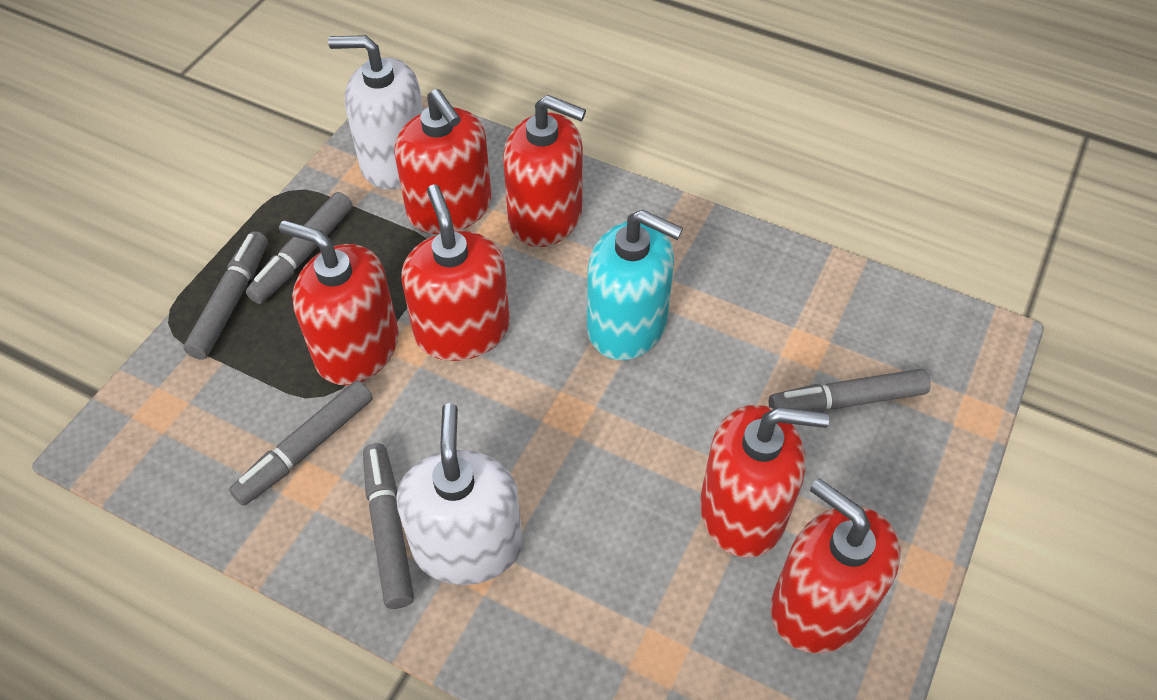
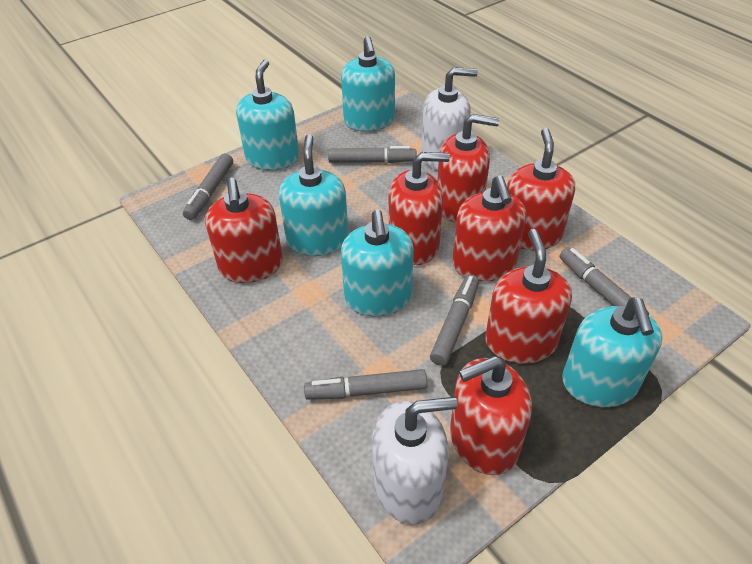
red soap dispenser: 6 -> 7
turquoise soap dispenser: 1 -> 5

